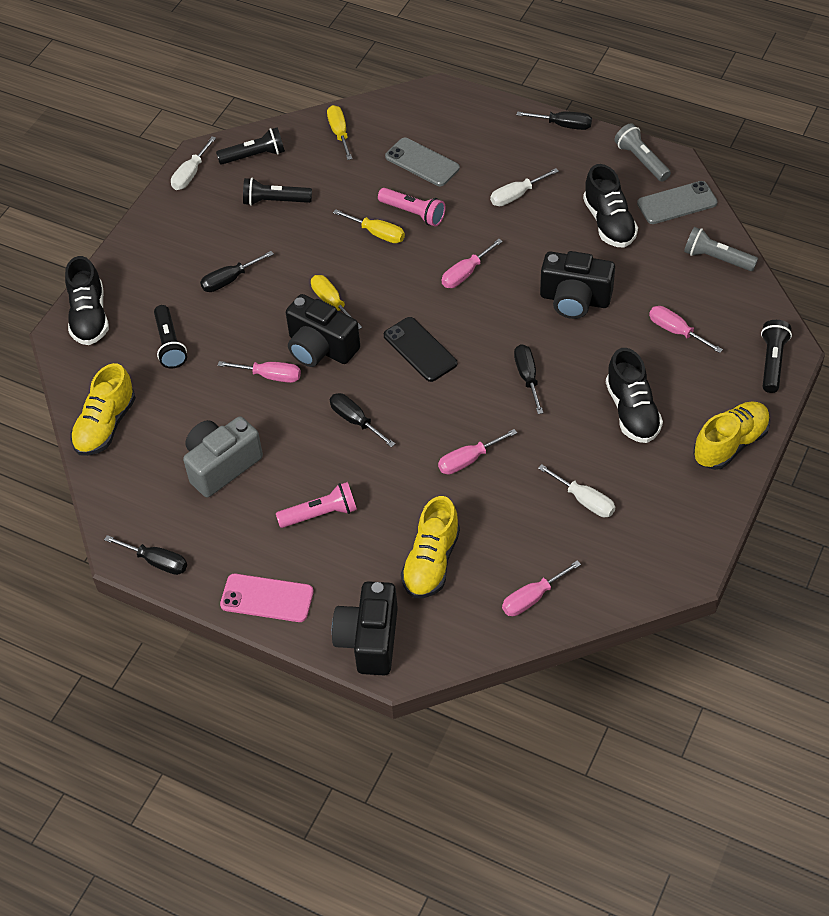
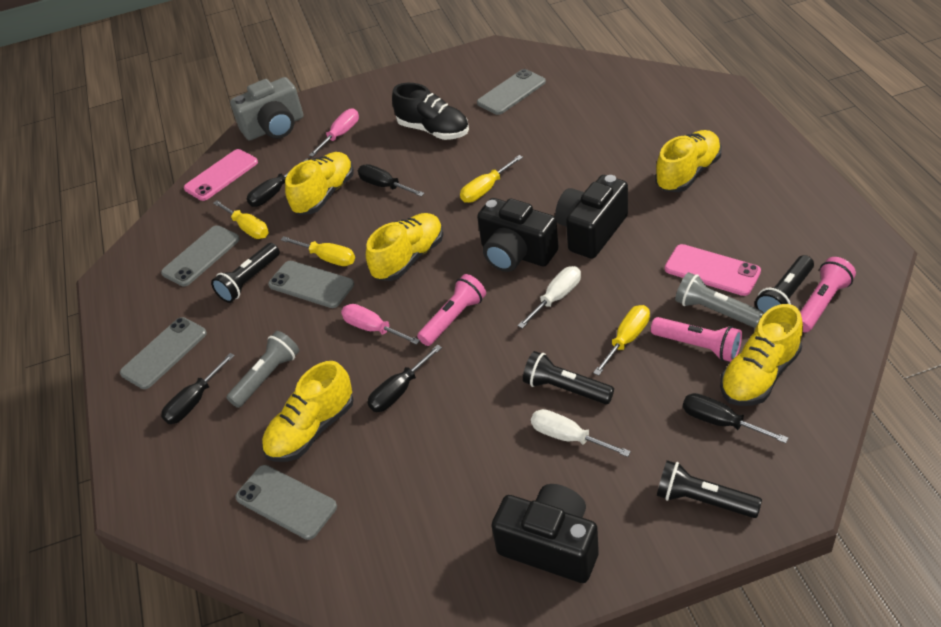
black phone: 1 -> 0
black shoe: 3 -> 1
grey phone: 2 -> 5
pink flashlight: 2 -> 3
pink phone: 1 -> 2
pink screwdriver: 5 -> 2
white screwdriver: 3 -> 2
yellow screwdriver: 3 -> 4
yellow shoe: 3 -> 5

